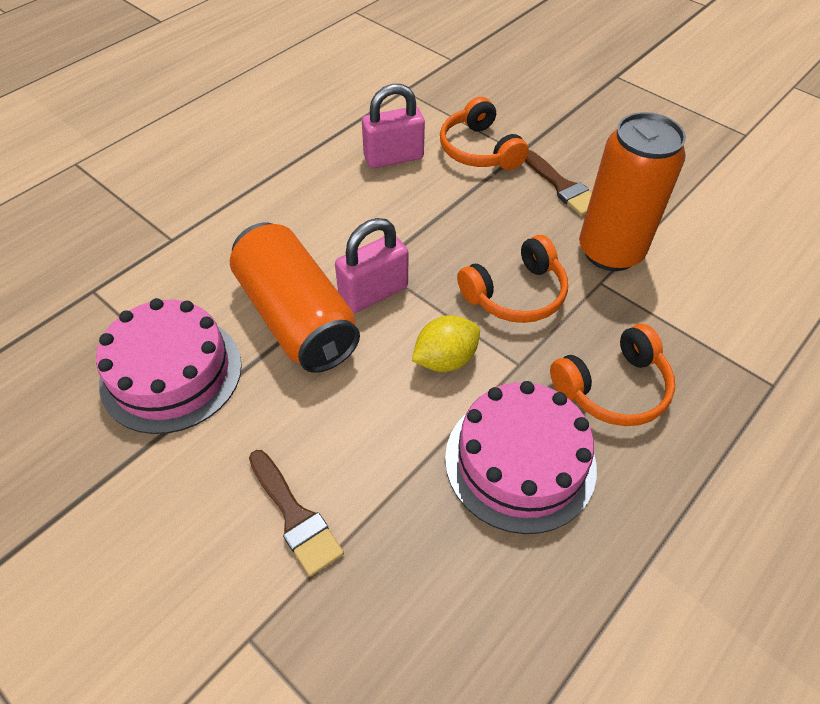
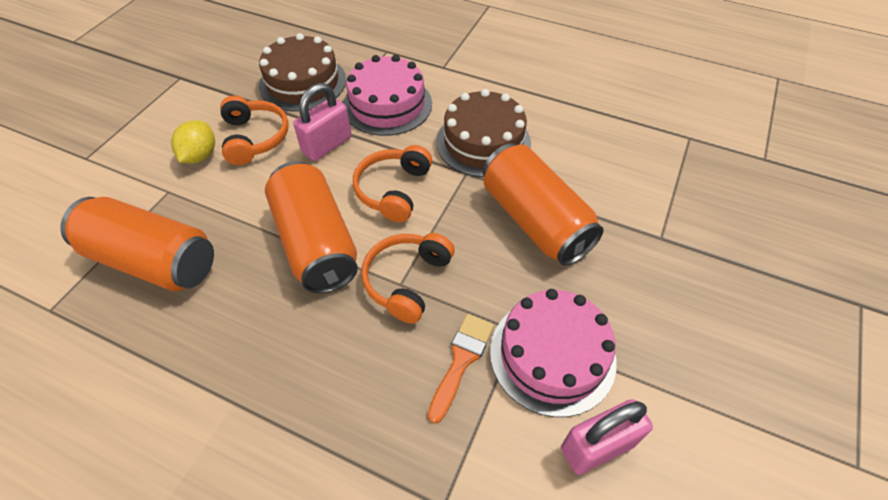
brown brush: 2 -> 0
brown cake: 0 -> 2
orange brush: 0 -> 1
orange can: 2 -> 3

